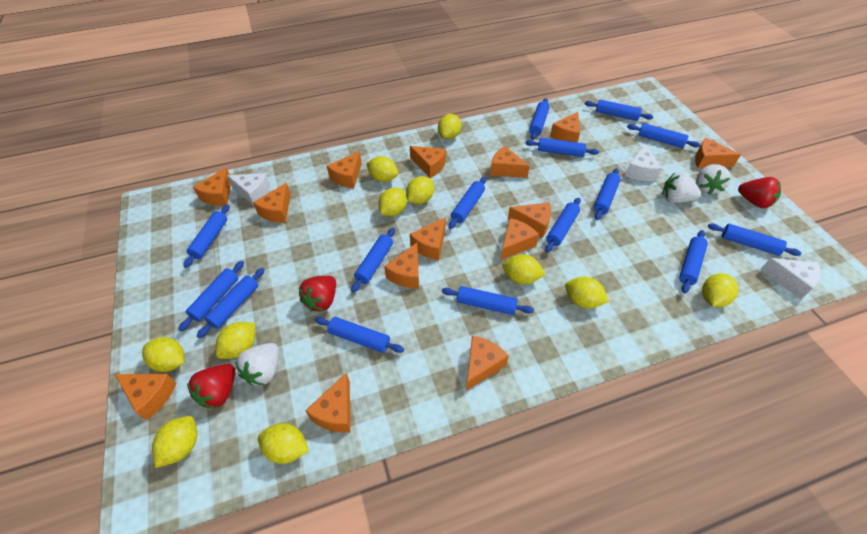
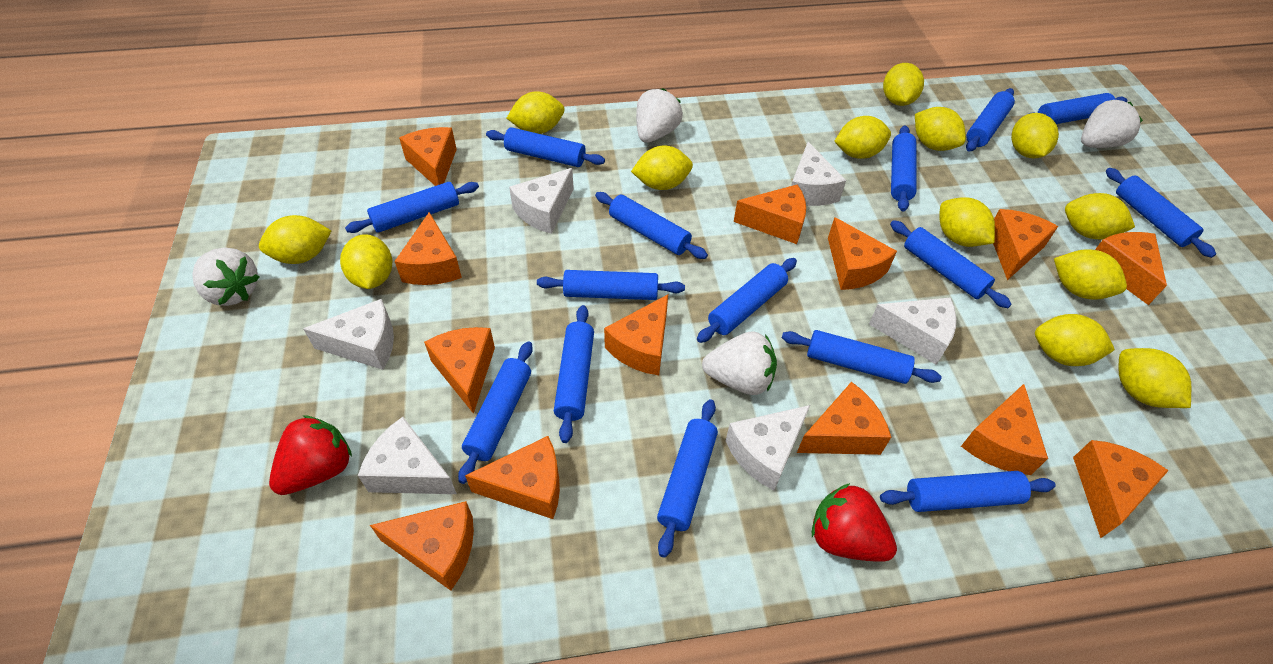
orange cheese: 14 -> 13
red strawberry: 3 -> 2
white cheese: 3 -> 6
white strawberry: 3 -> 4
yellow lemon: 11 -> 13

